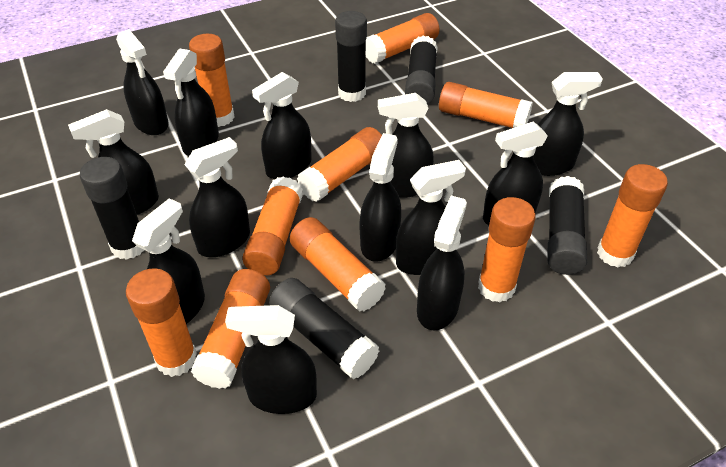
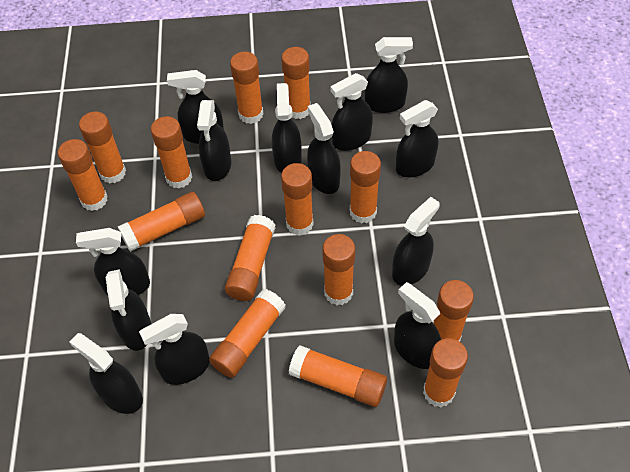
black glue stick: 5 -> 0
orange glue stick: 10 -> 14

